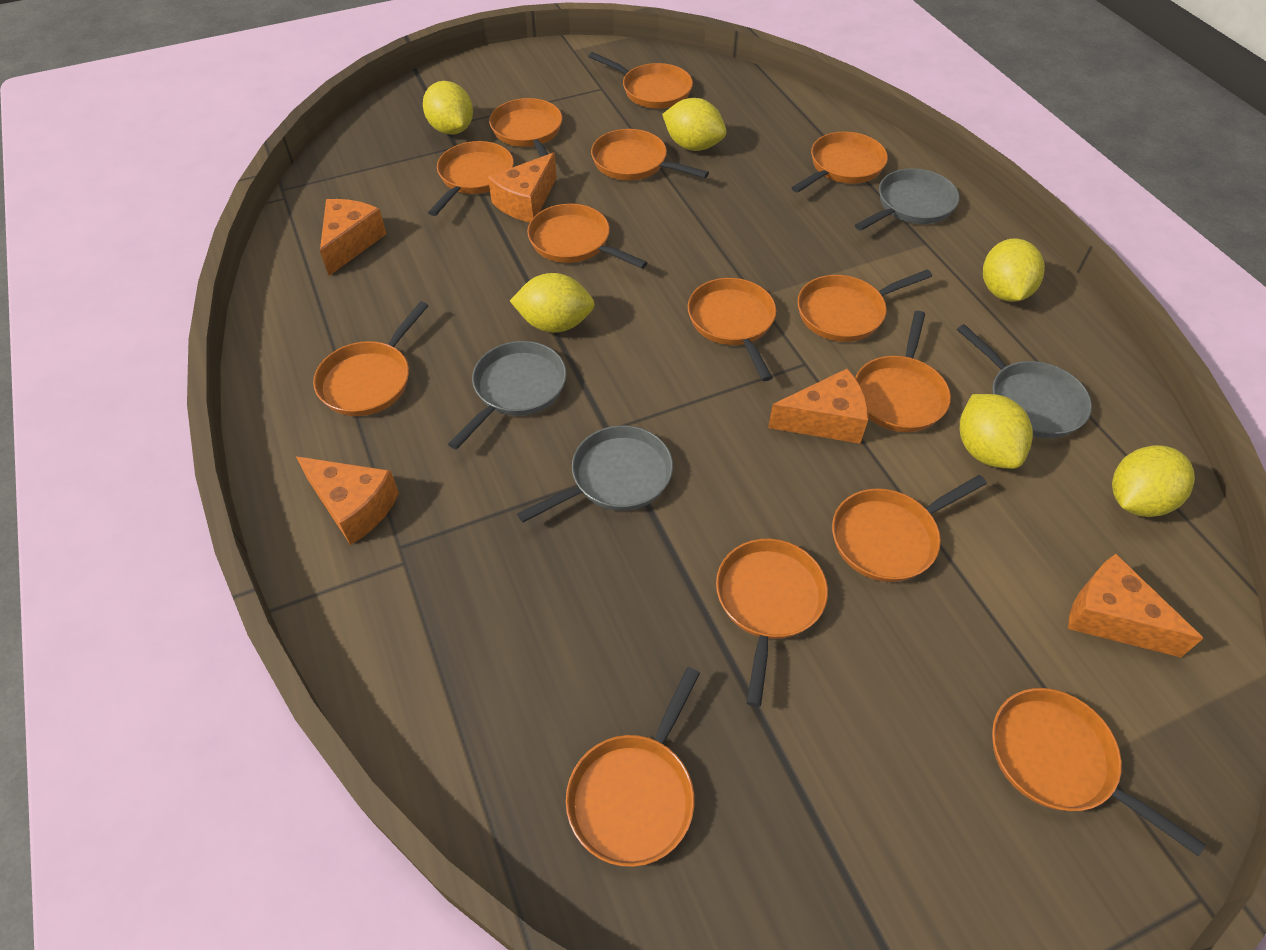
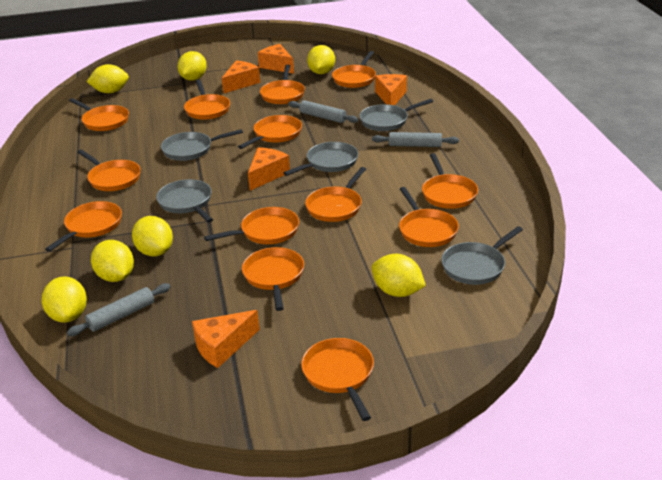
grey pan: 4 -> 5
grey rolling pin: 0 -> 3
orange pan: 14 -> 13
yellow lemon: 6 -> 7

